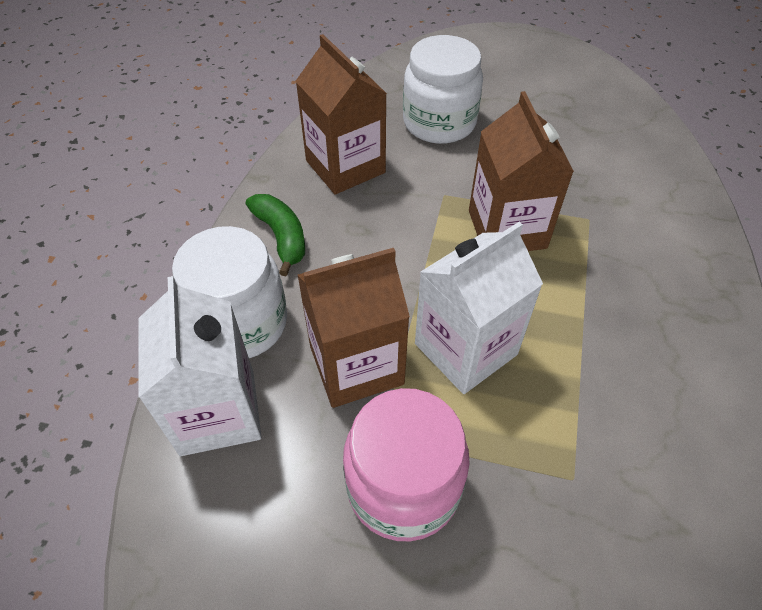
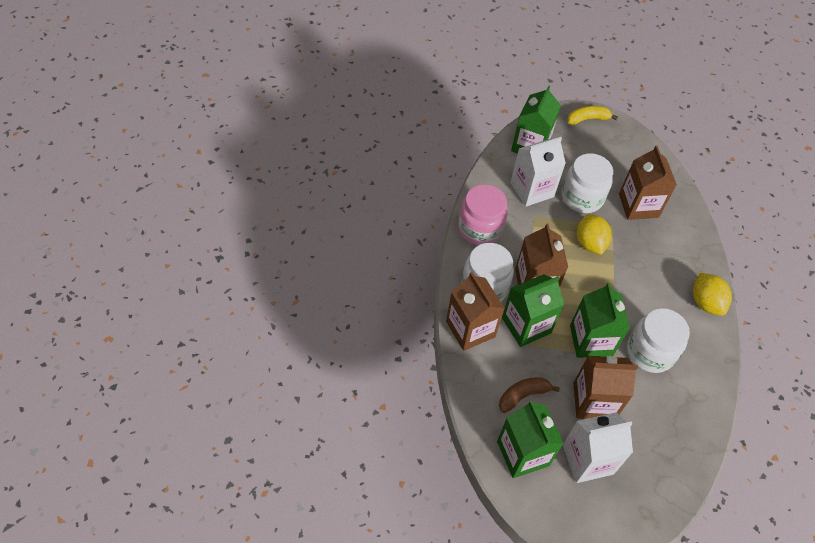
brown banana: 0 -> 1
brown carton: 3 -> 4
green banana: 1 -> 0
green carton: 0 -> 4
white jar: 2 -> 3
yellow banana: 0 -> 1
yellow lemon: 0 -> 2

